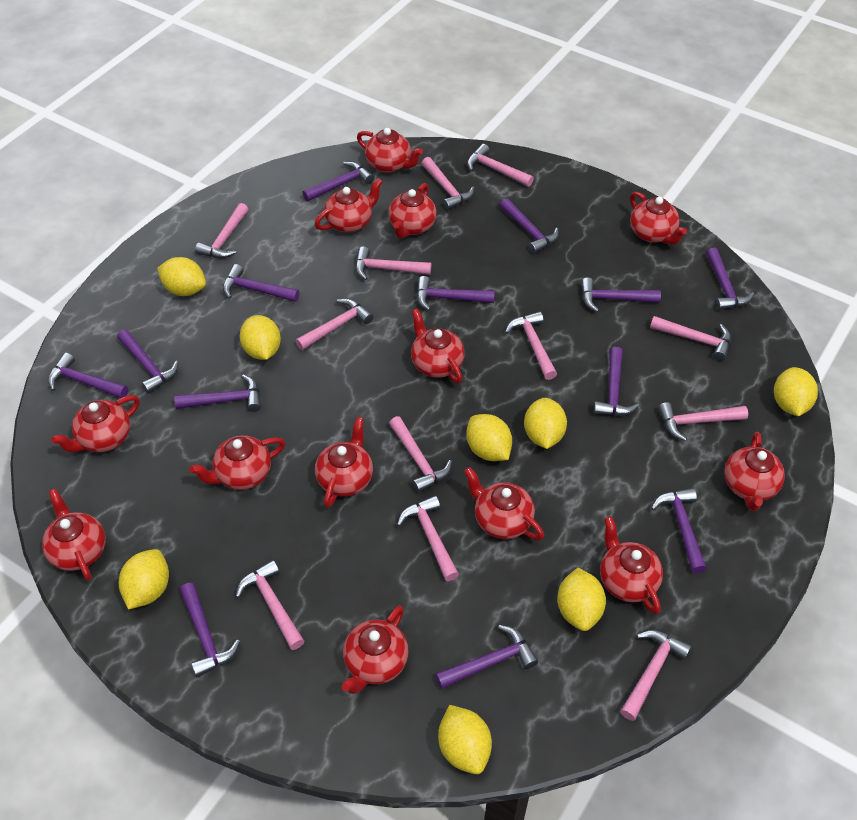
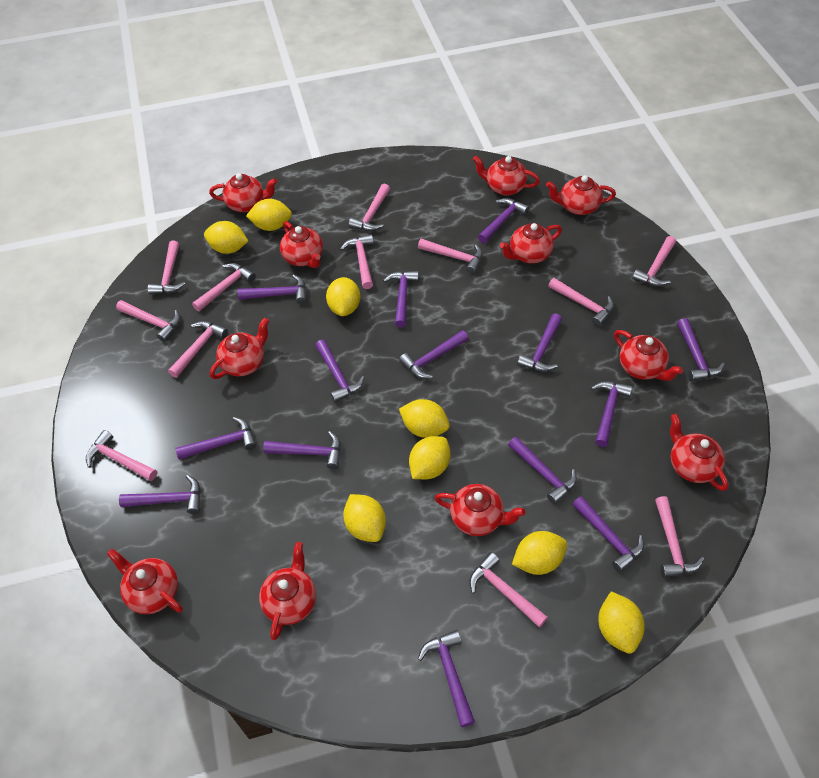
purple hammer: 13 -> 14
red teapot: 13 -> 11

